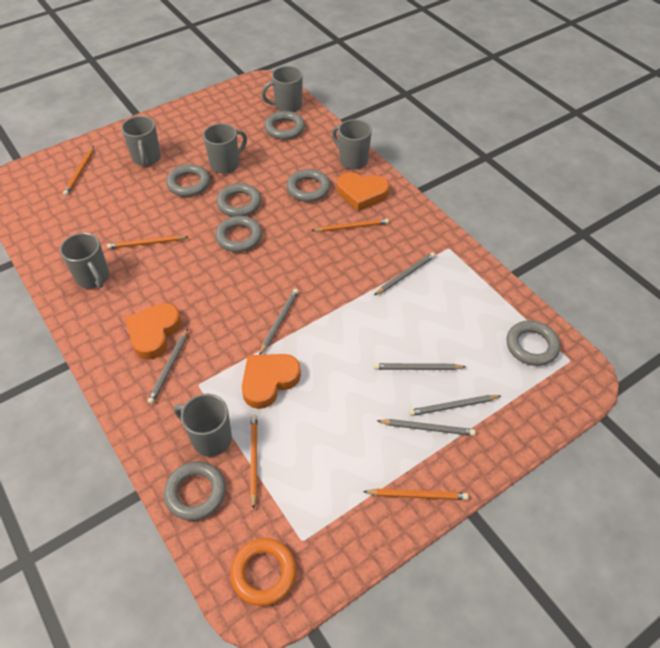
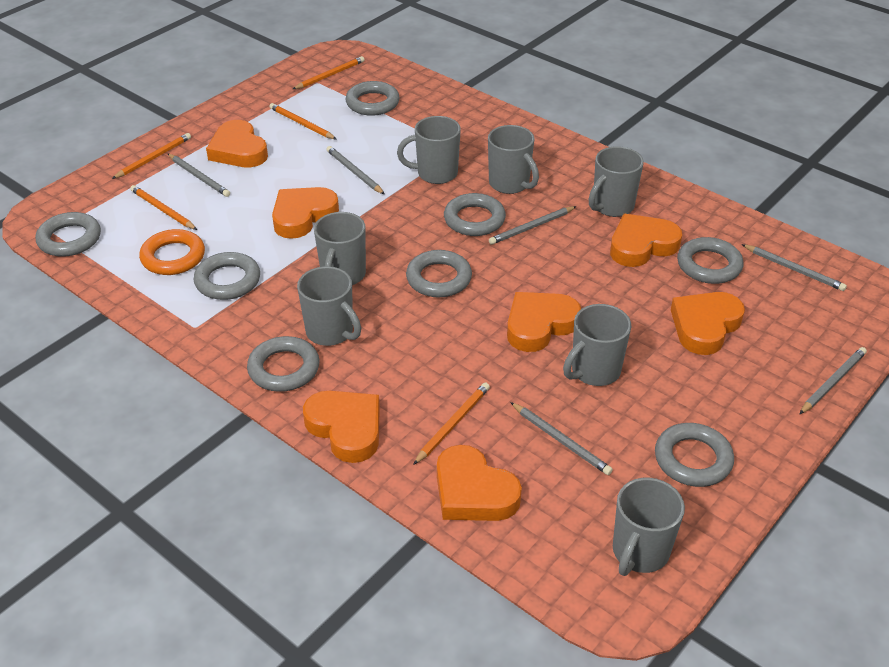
grey mug: 6 -> 7
grey ring: 7 -> 8
orange heart: 3 -> 7

